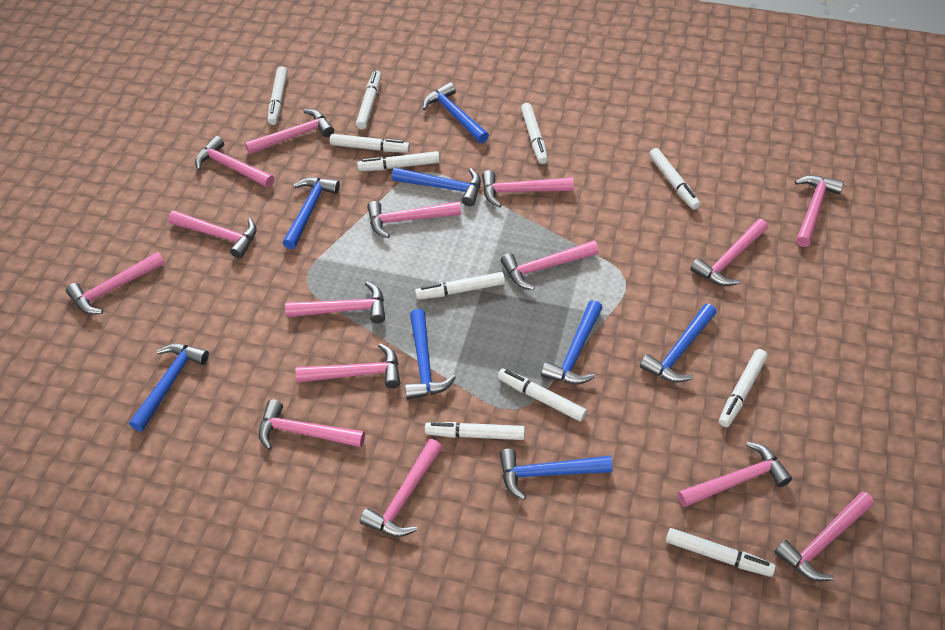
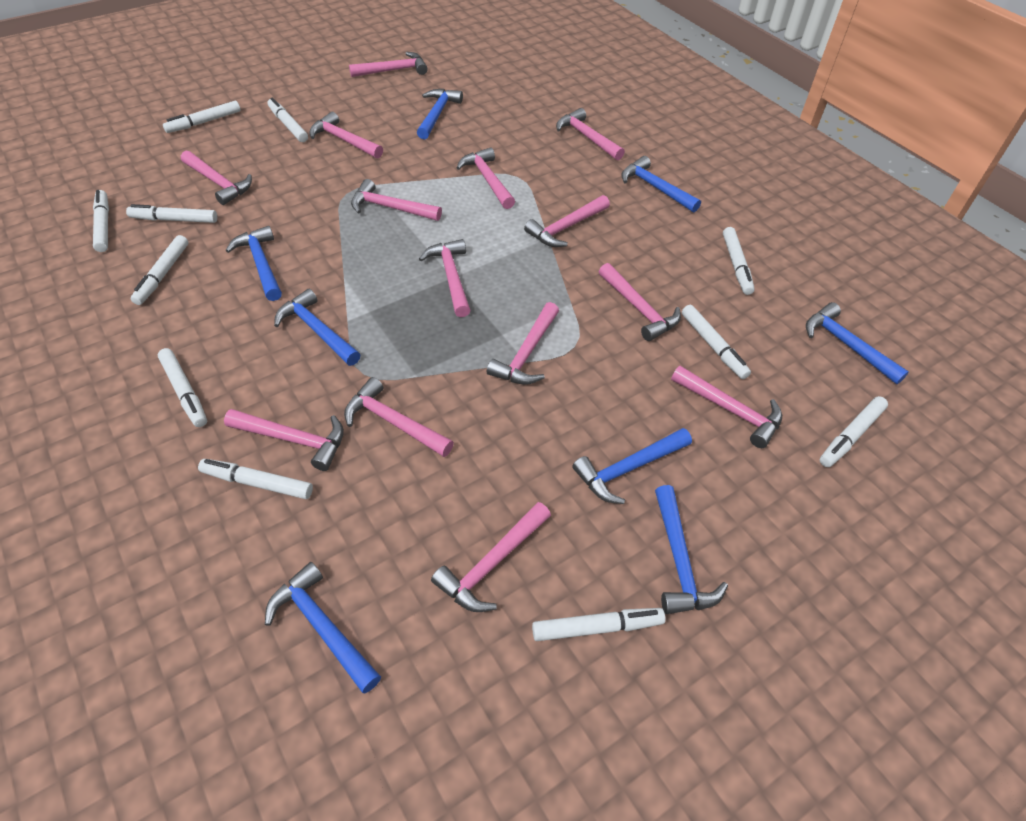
pink hammer: 15 -> 14

